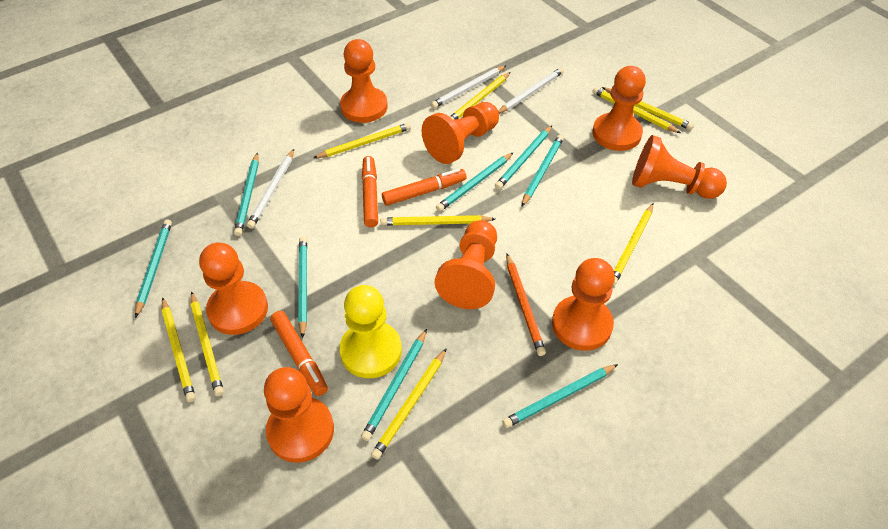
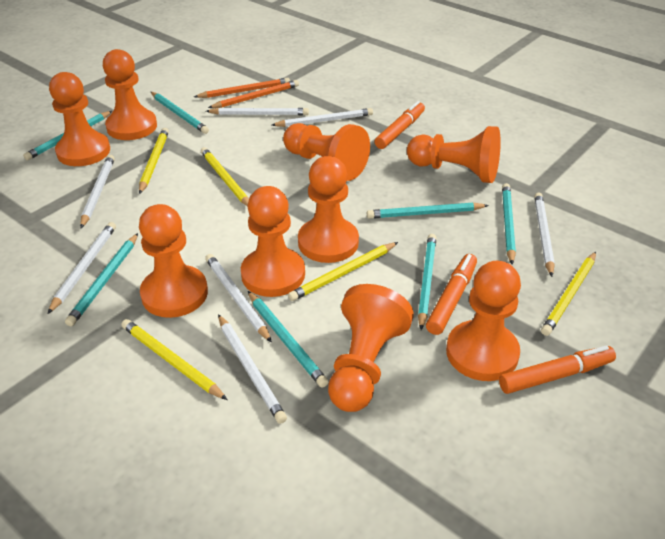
orange pawn: 8 -> 9
orange pencil: 1 -> 2
turquoise pencil: 8 -> 7
white pencil: 3 -> 7
yellow pawn: 1 -> 0
yellow pencil: 9 -> 5

